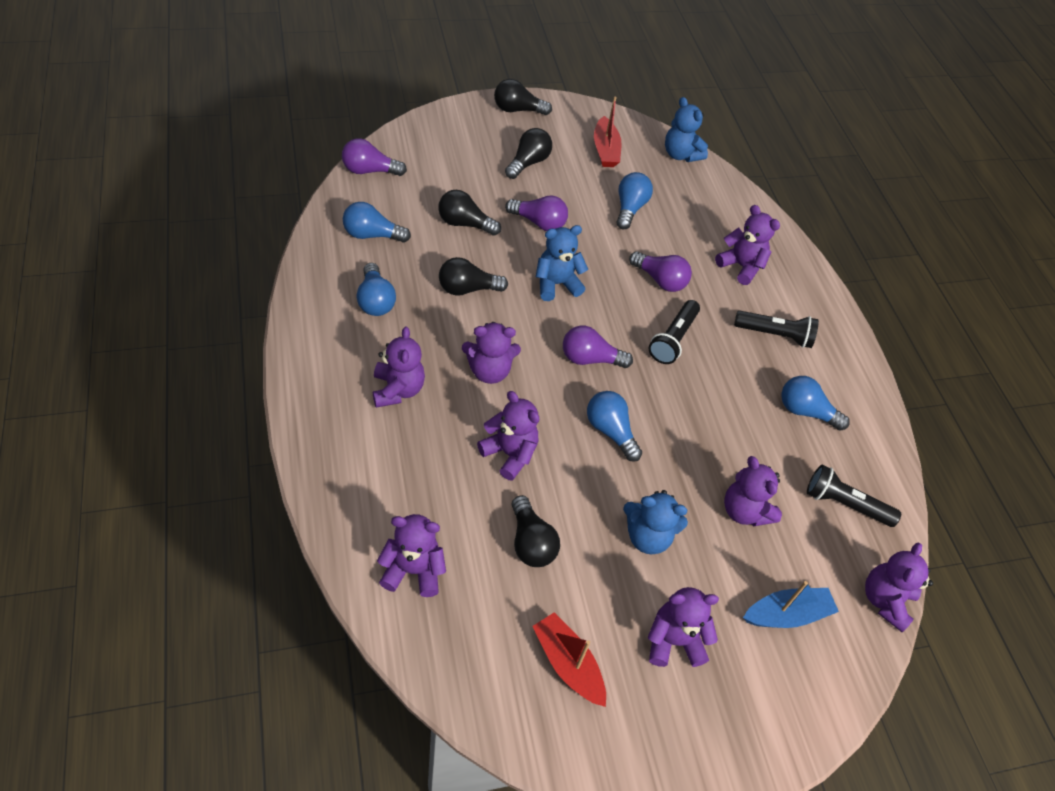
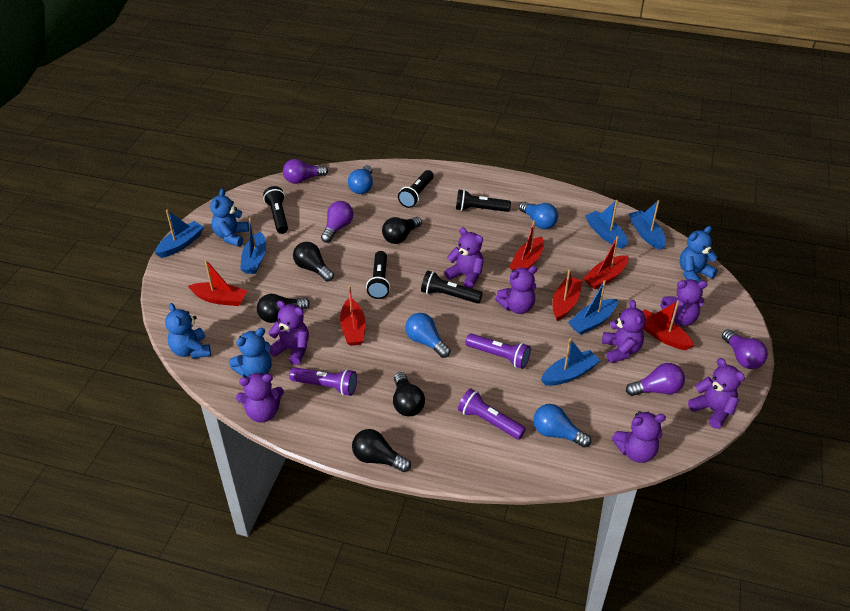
black flashlight: 3 -> 5
blue boat: 1 -> 6
blue light bulb: 5 -> 4
blue teddy bear: 3 -> 4
purple flashlight: 0 -> 3
red boat: 2 -> 6

